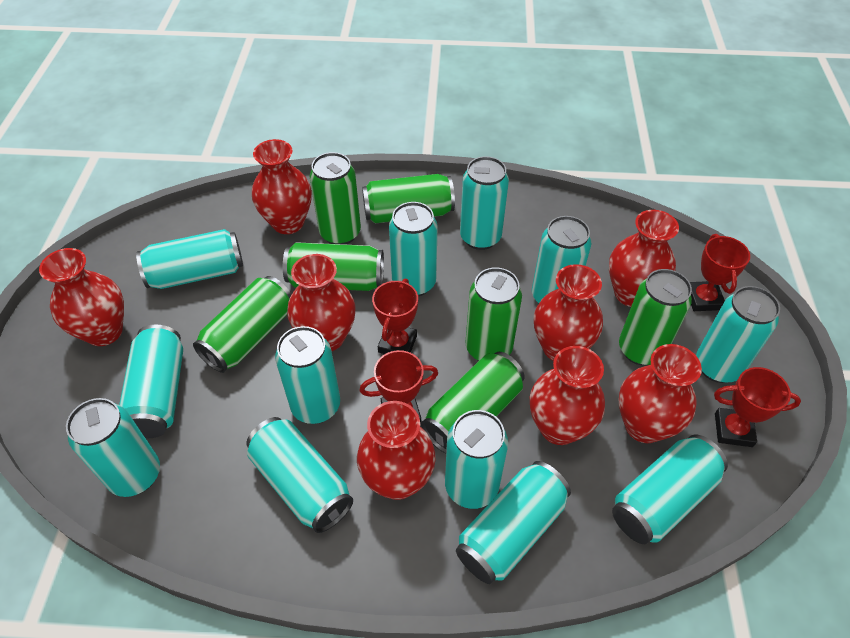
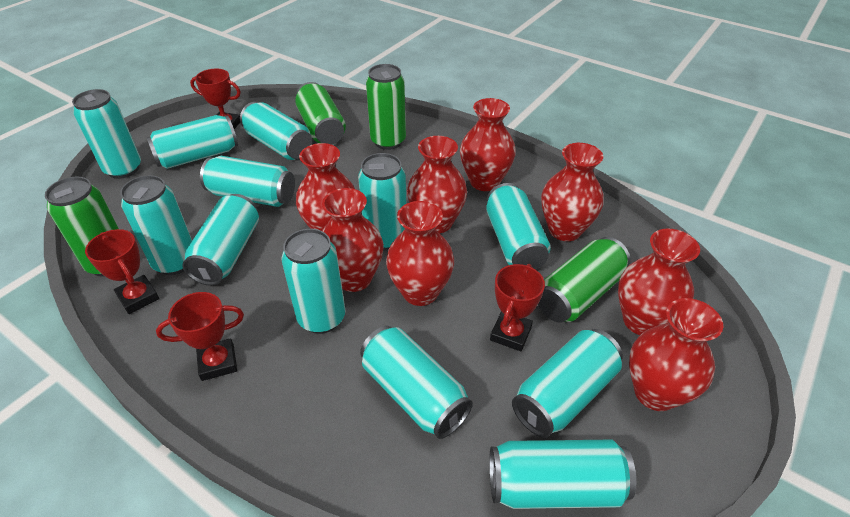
green can: 7 -> 4

